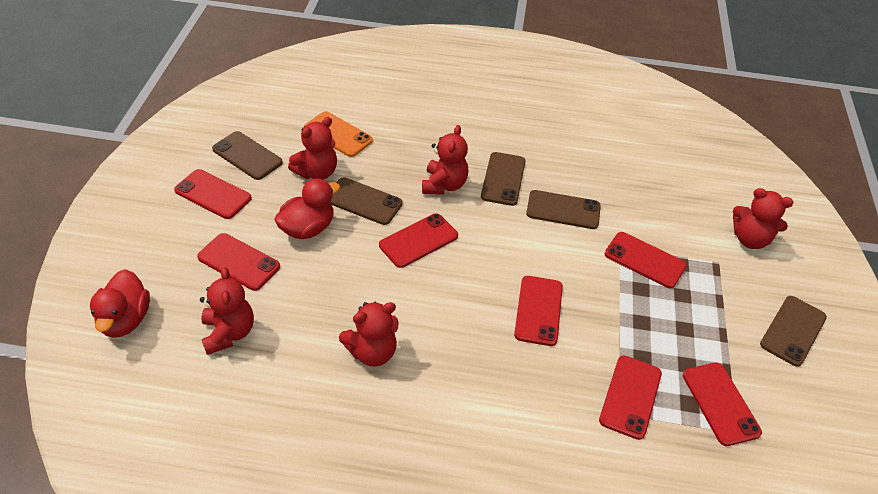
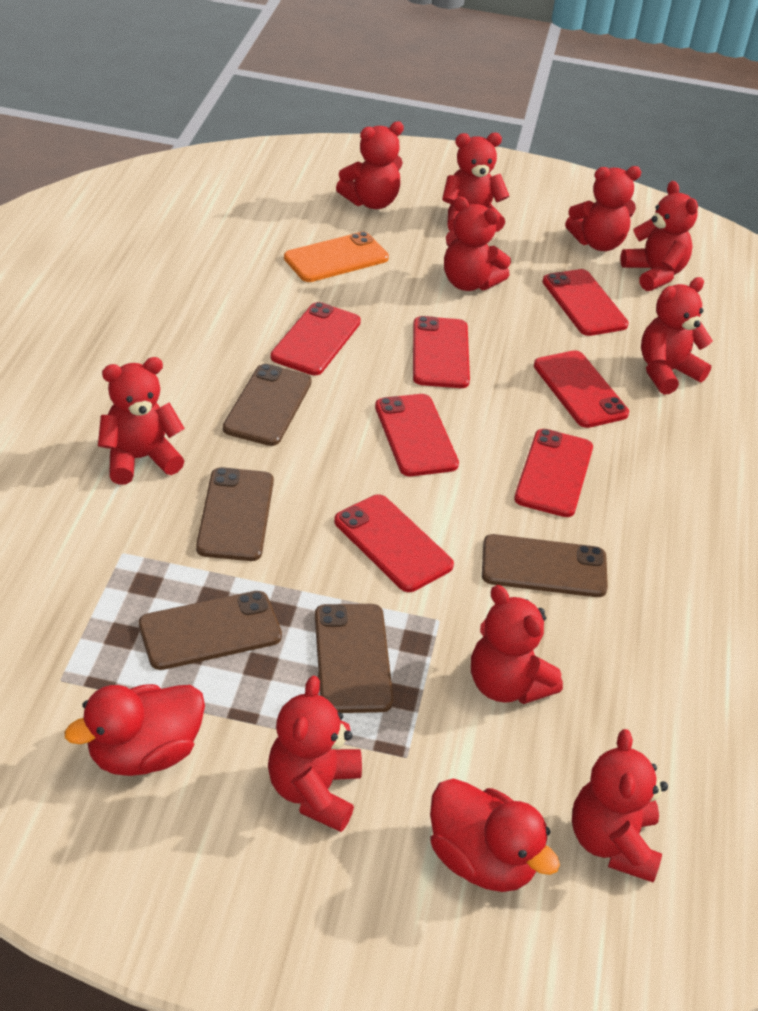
red teddy bear: 5 -> 10

